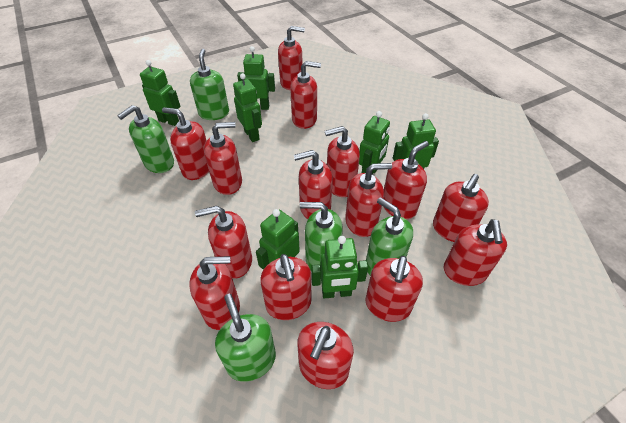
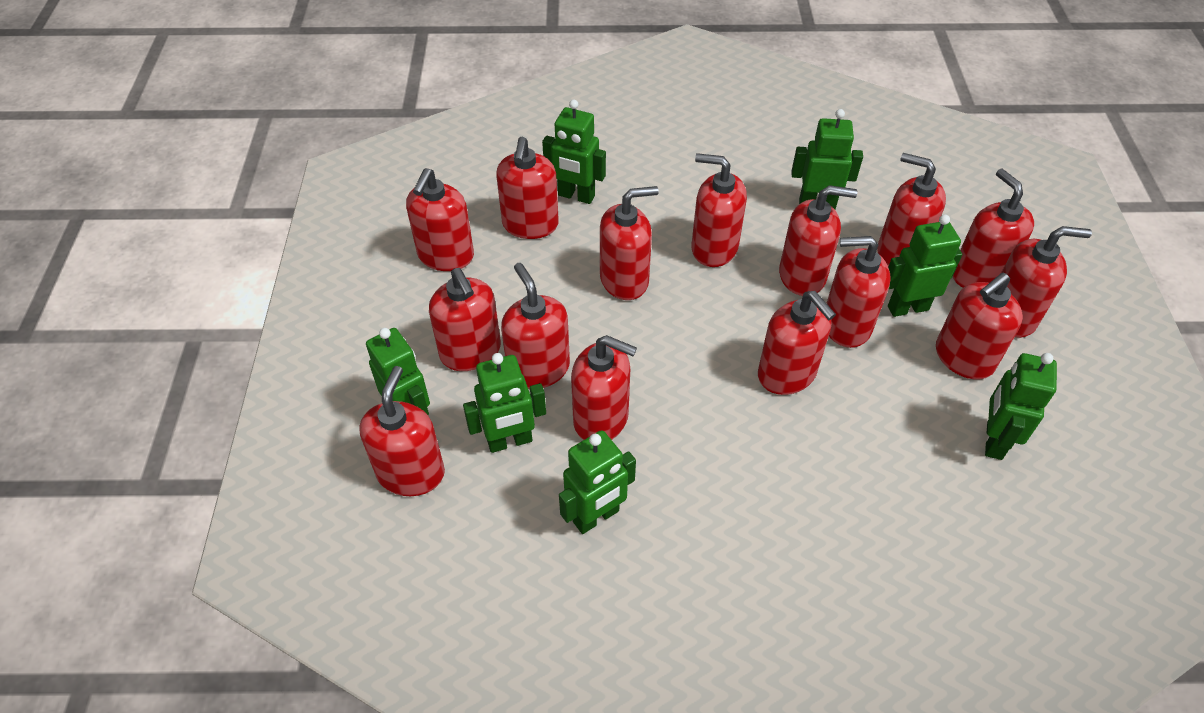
green soap dispenser: 5 -> 0

